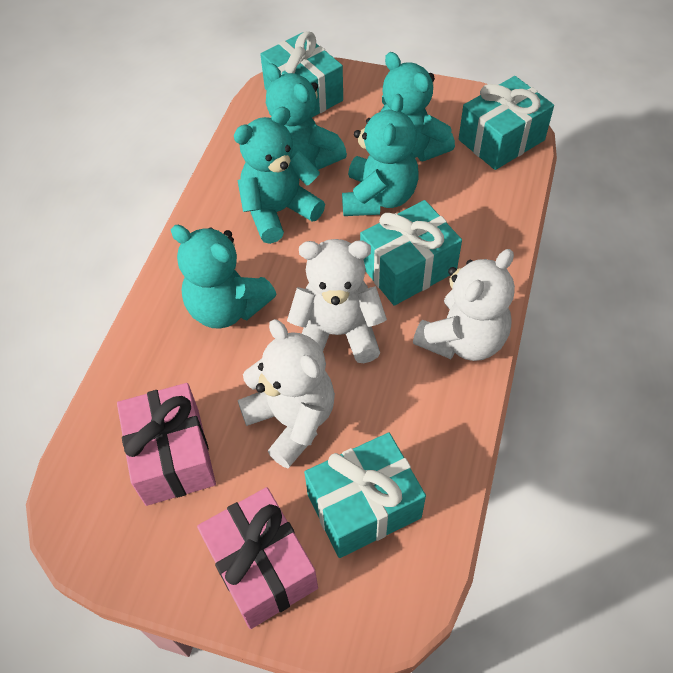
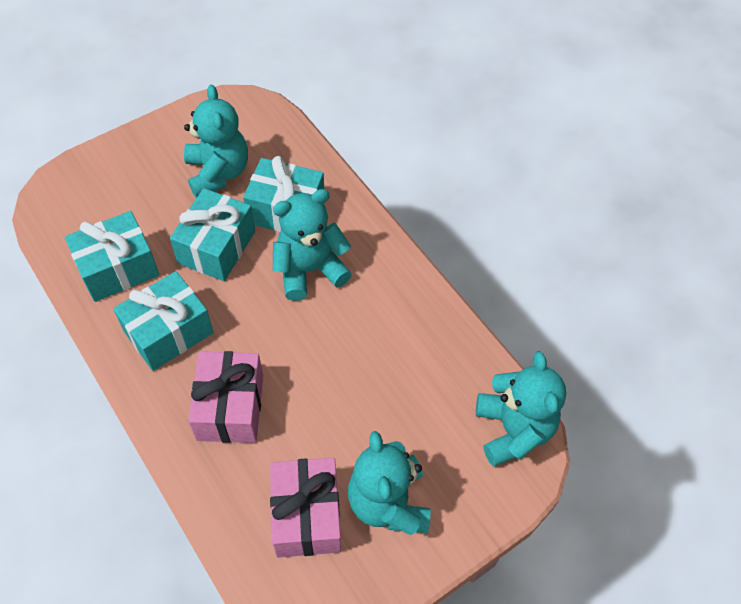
turquoise teddy bear: 5 -> 4
white teddy bear: 3 -> 0

